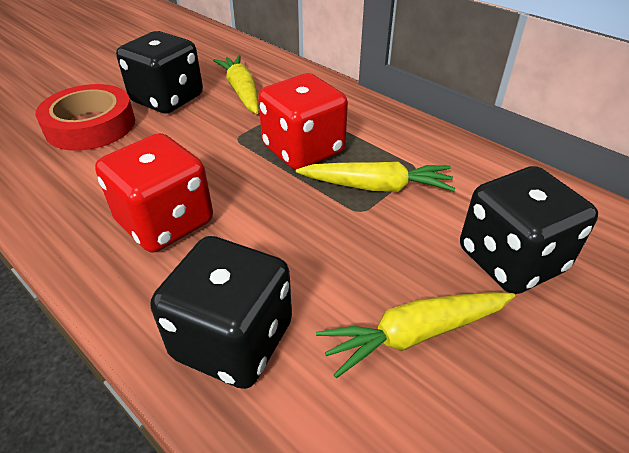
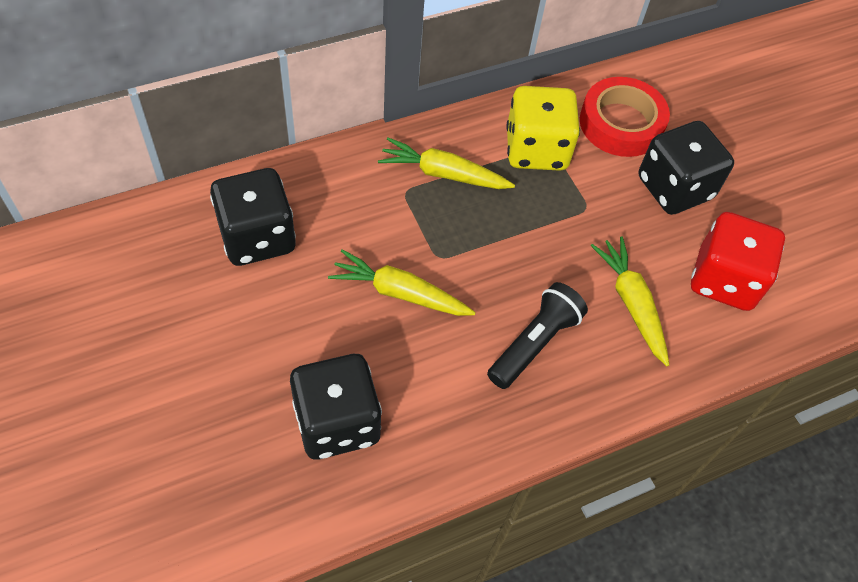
black flashlight: 0 -> 1
red dice: 2 -> 1
yellow dice: 0 -> 1

